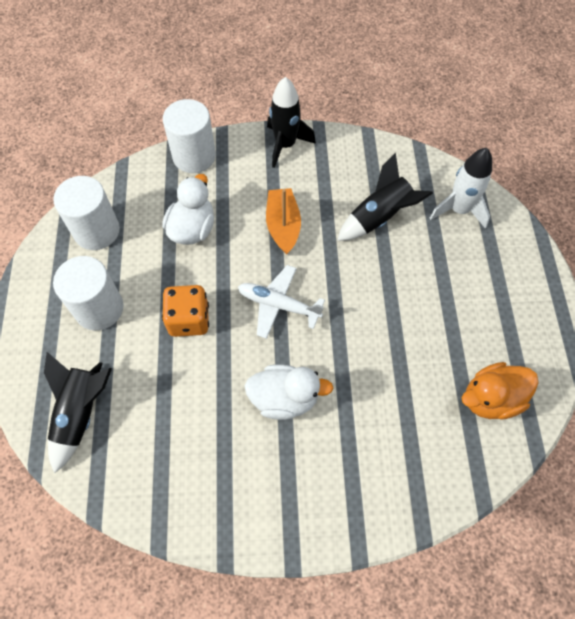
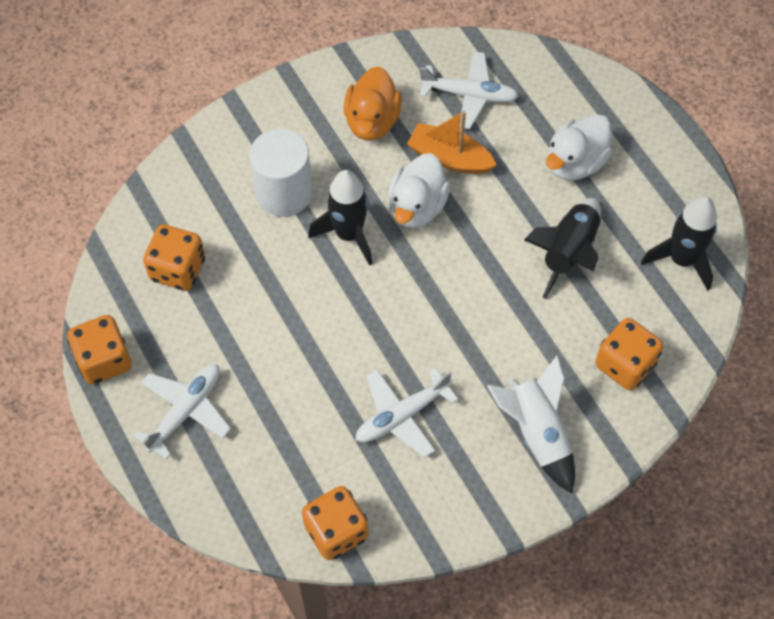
orange dice: 1 -> 4
white cylinder: 3 -> 1
white plane: 1 -> 3

